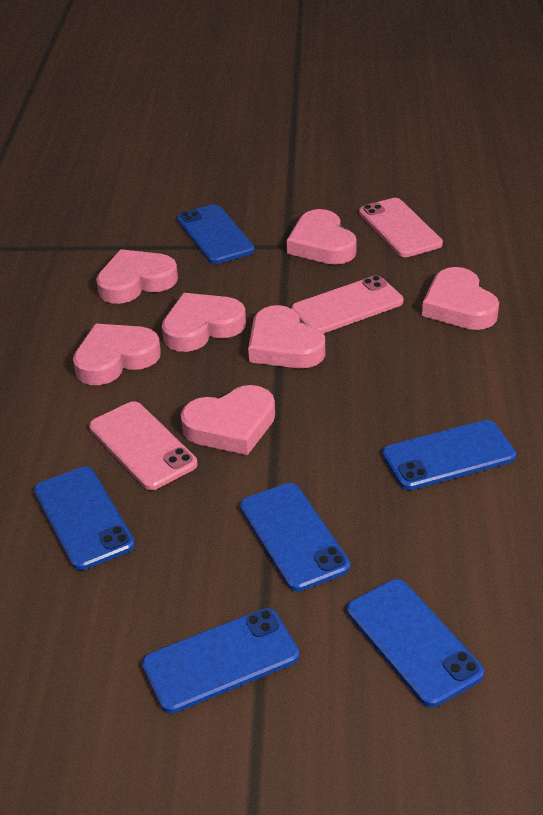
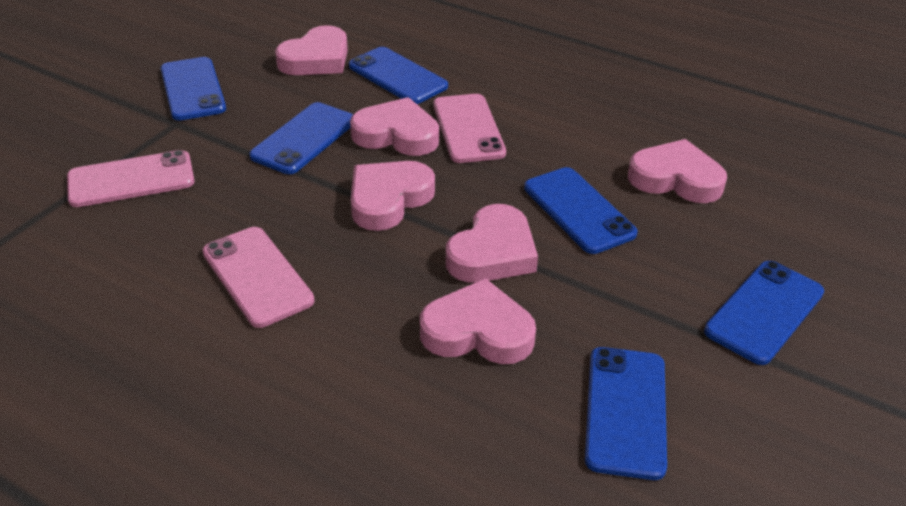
pink heart: 7 -> 6

